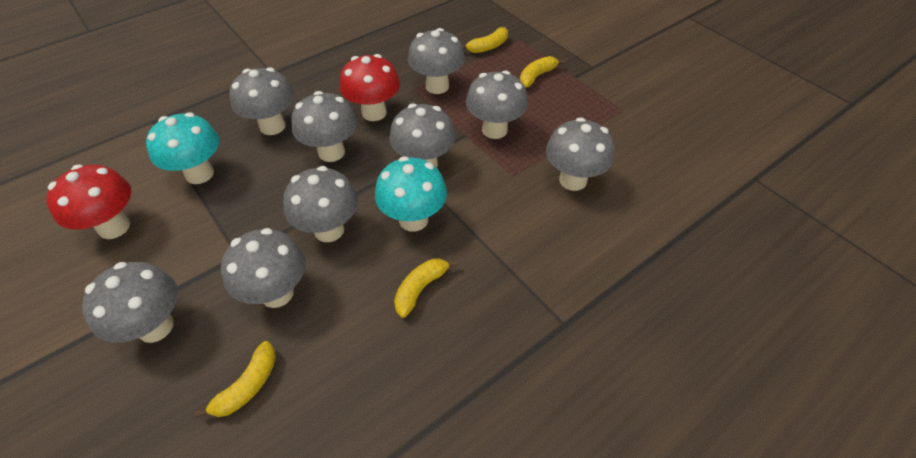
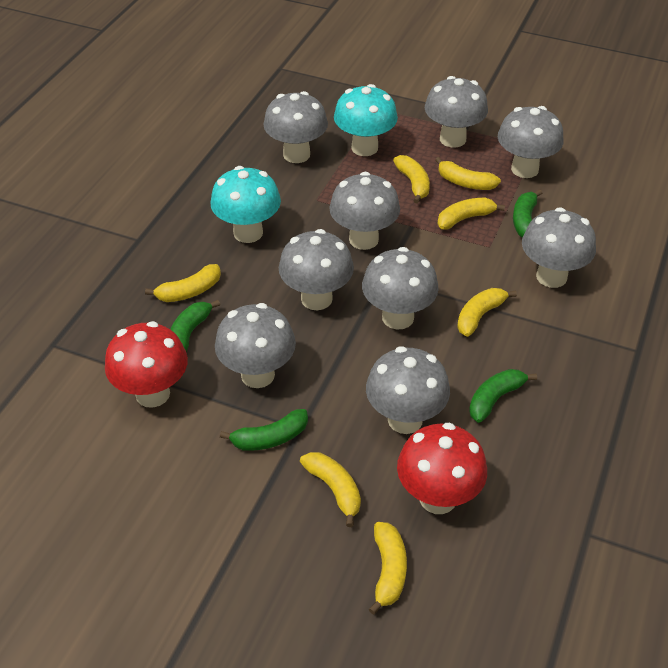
green banana: 0 -> 4
yellow banana: 4 -> 7

